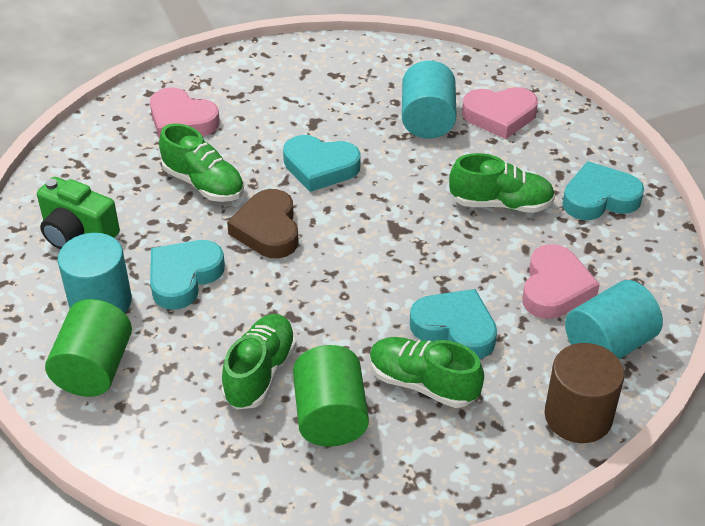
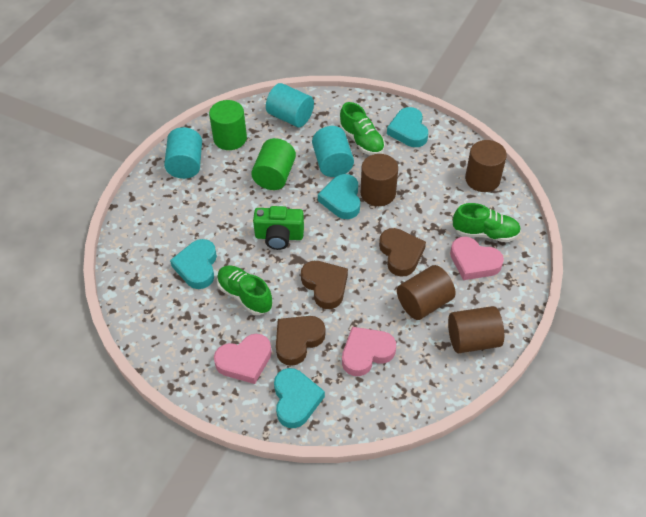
brown cylinder: 1 -> 4
brown heart: 1 -> 3
green shoe: 4 -> 3

